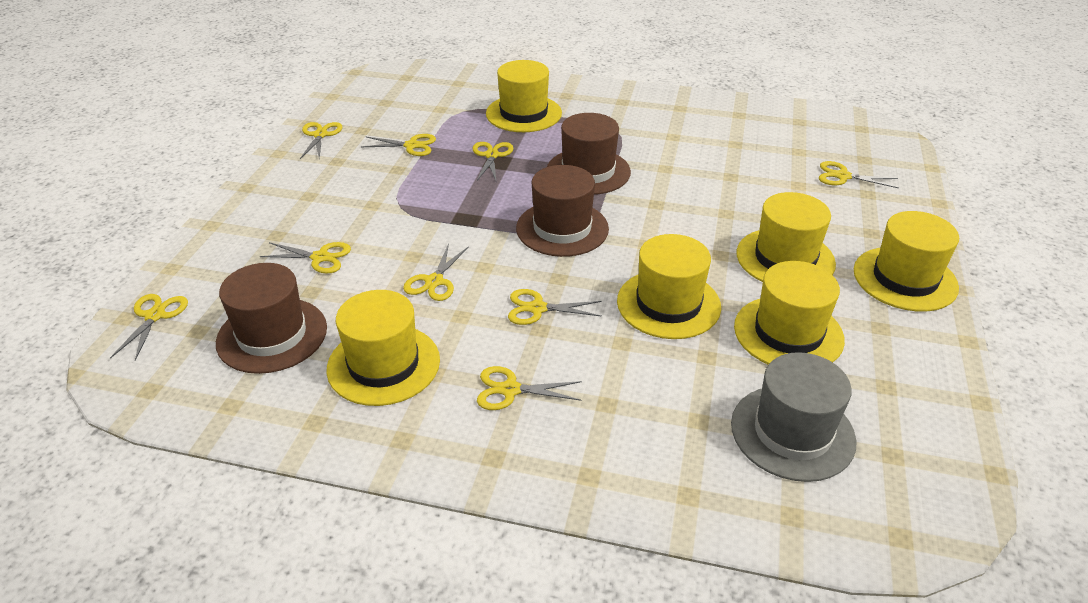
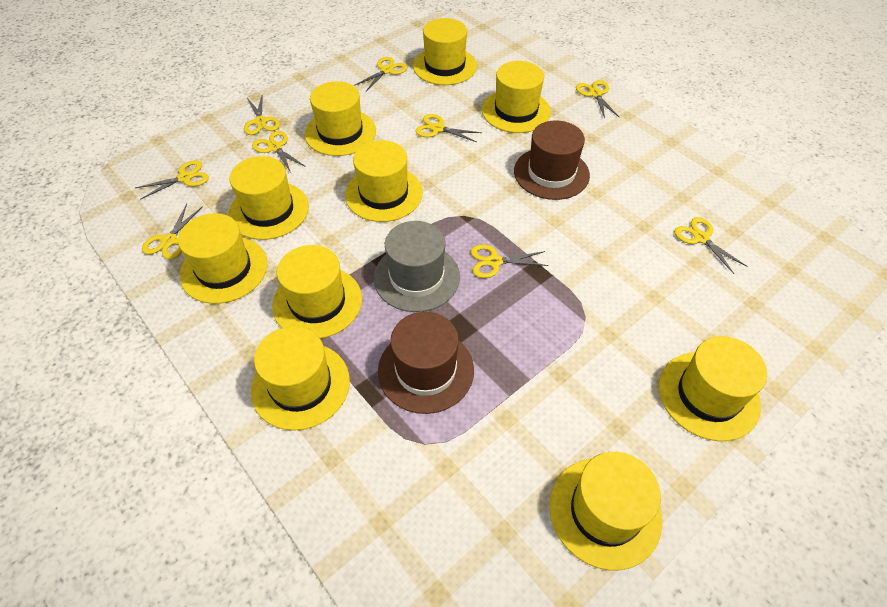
brown hat: 3 -> 2
yellow hat: 6 -> 10

